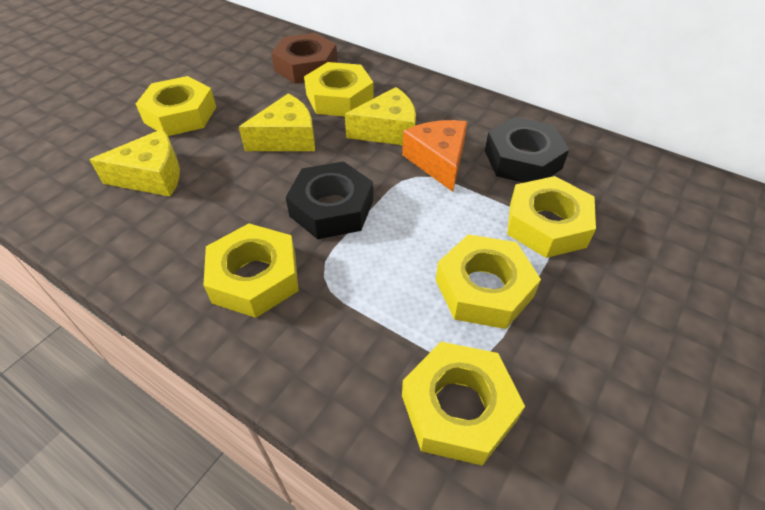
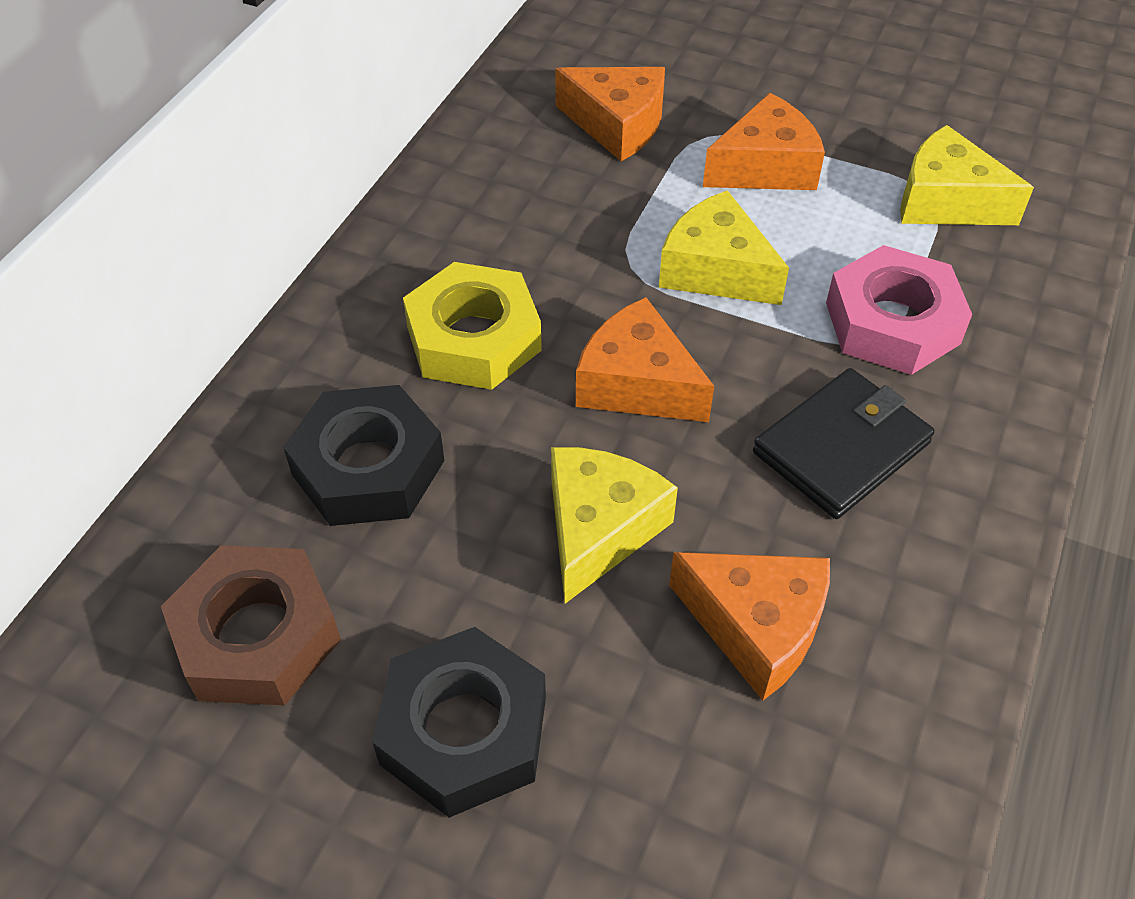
black wallet: 0 -> 1
orange cheese: 1 -> 4
pink nut: 0 -> 1
yellow nut: 6 -> 1

